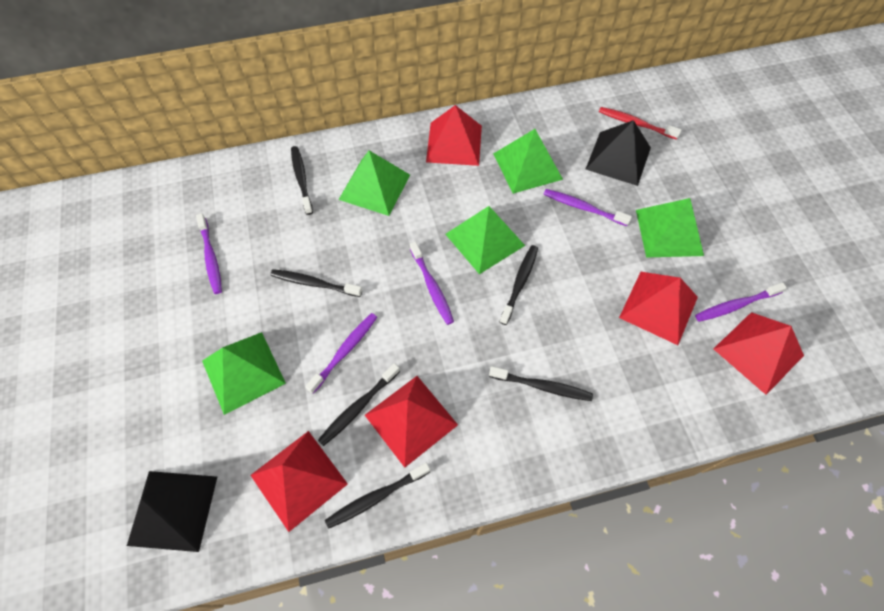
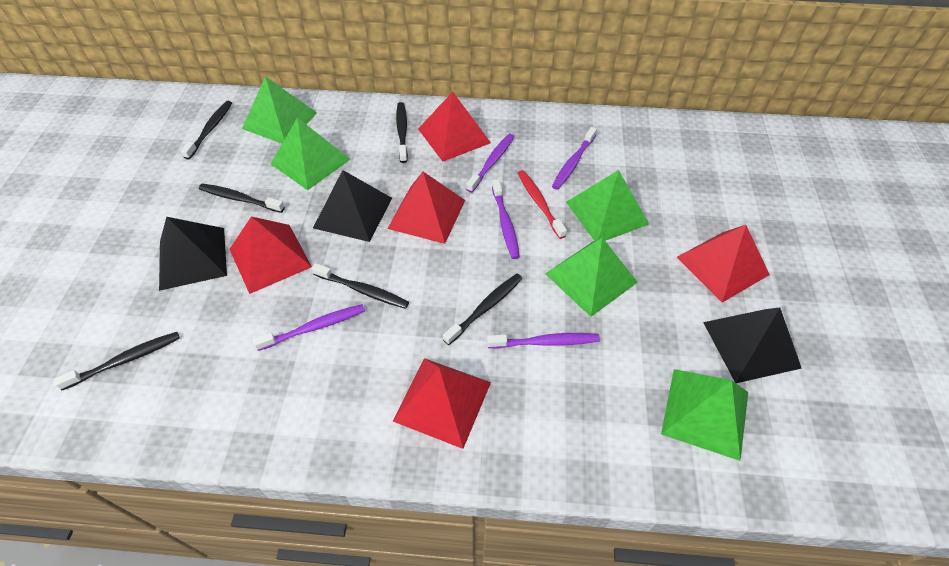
black pyramid: 2 -> 3

